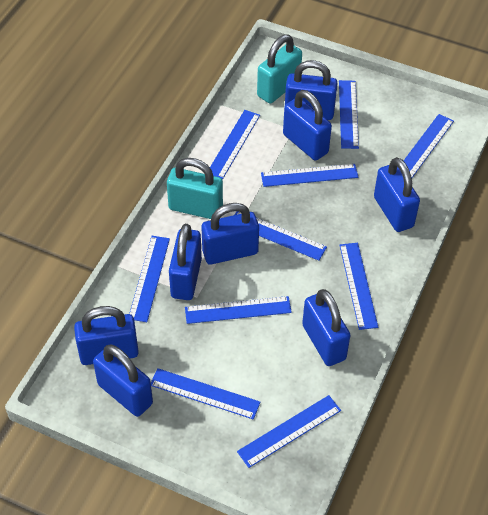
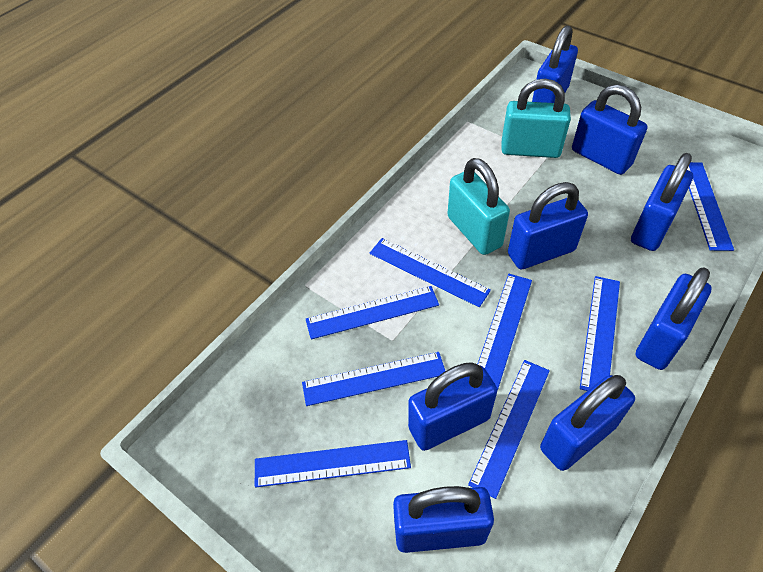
blue ruler: 10 -> 8

